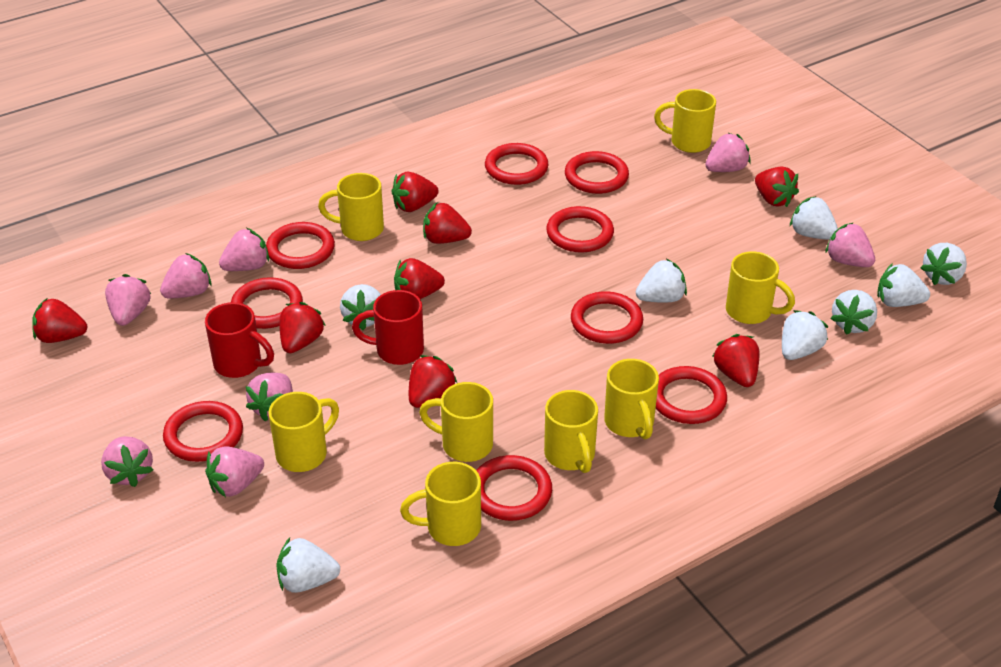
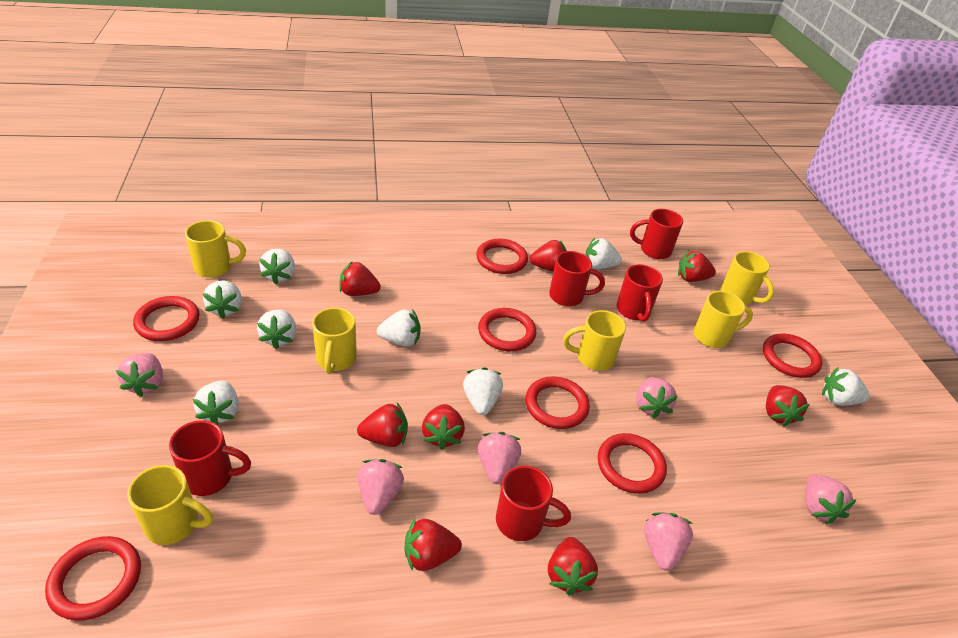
pink strawberry: 8 -> 6
red mug: 2 -> 5
red ring: 9 -> 7
yellow mug: 8 -> 6

